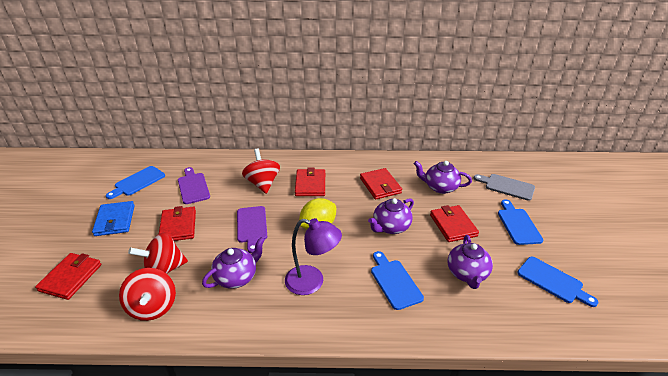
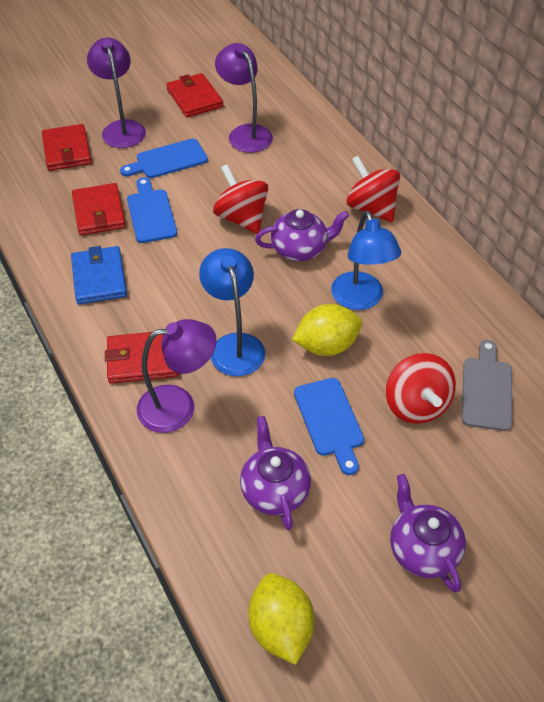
blue cutting board: 4 -> 3
blue lamp: 0 -> 2
purple cutting board: 2 -> 0
purple lamp: 1 -> 3
purple teapot: 4 -> 3
red wallet: 5 -> 4
yellow lemon: 1 -> 2

